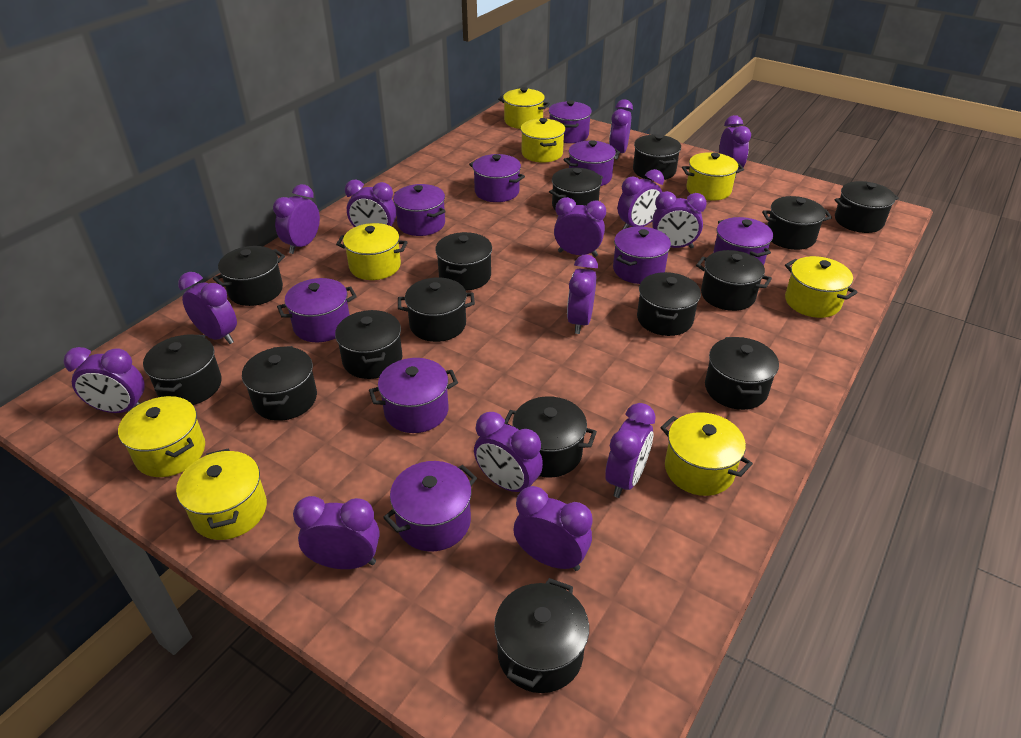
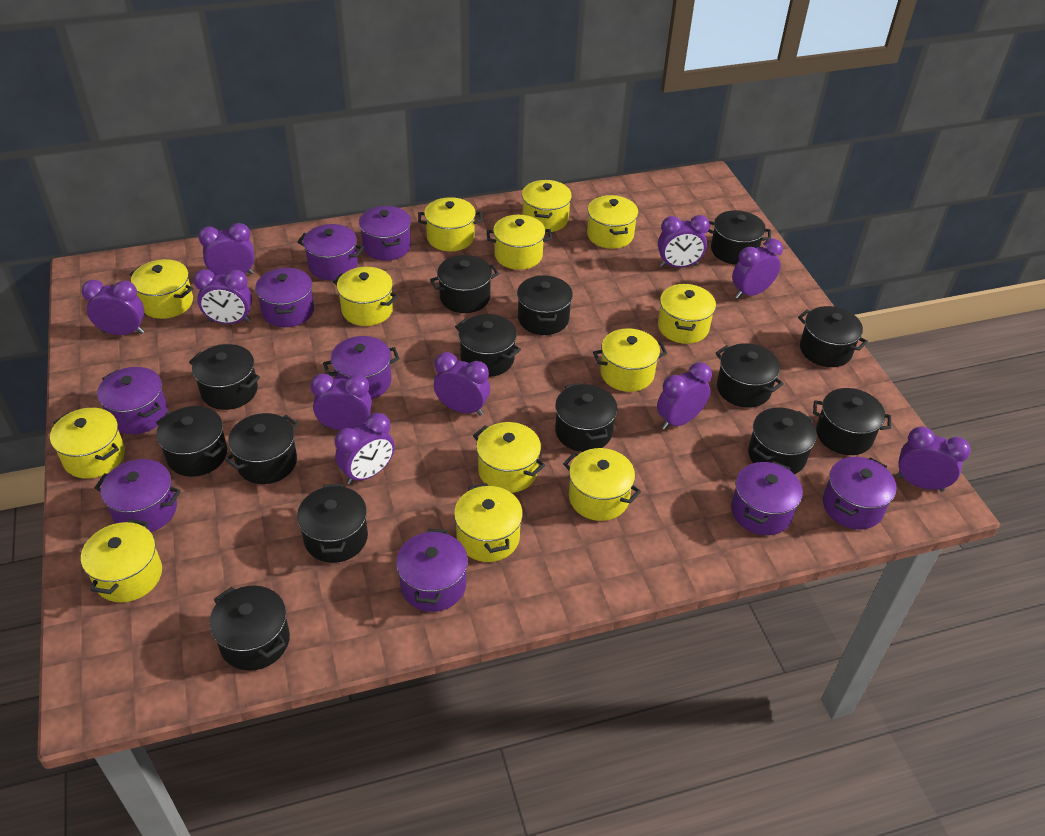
black pot: 15 -> 14
purple clock: 14 -> 10
yellow pot: 8 -> 13

